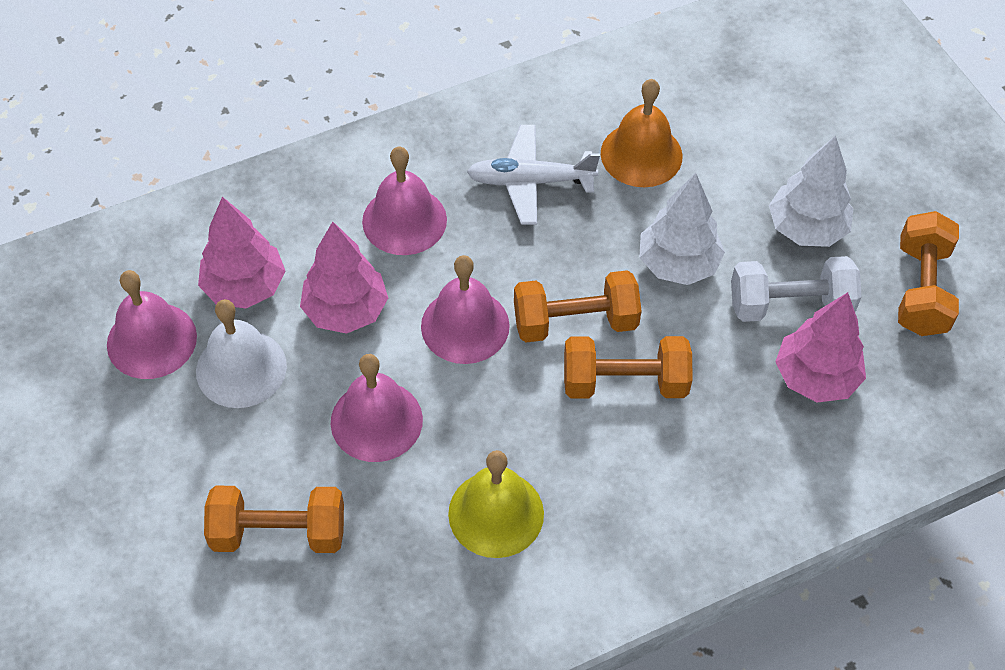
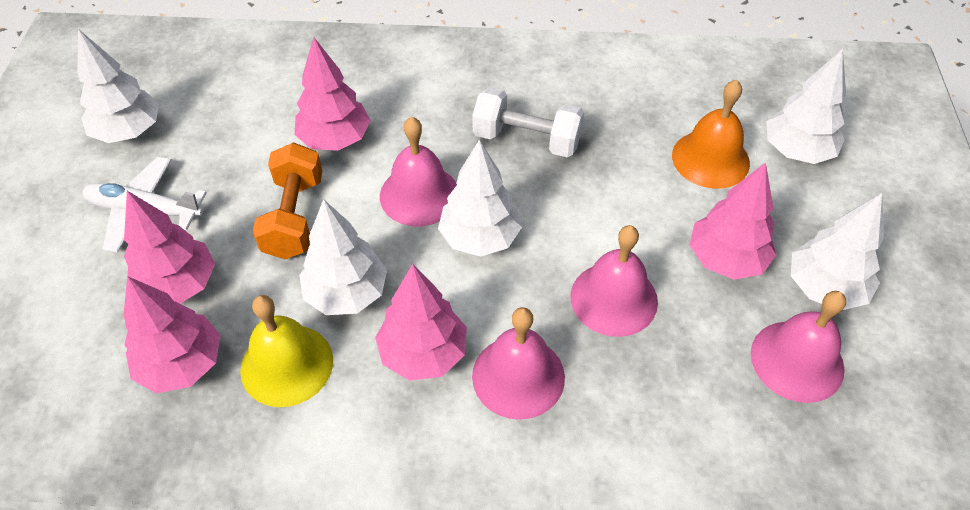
orange dumbbell: 4 -> 1
pink tree: 3 -> 5
white bell: 1 -> 0
white tree: 2 -> 5

